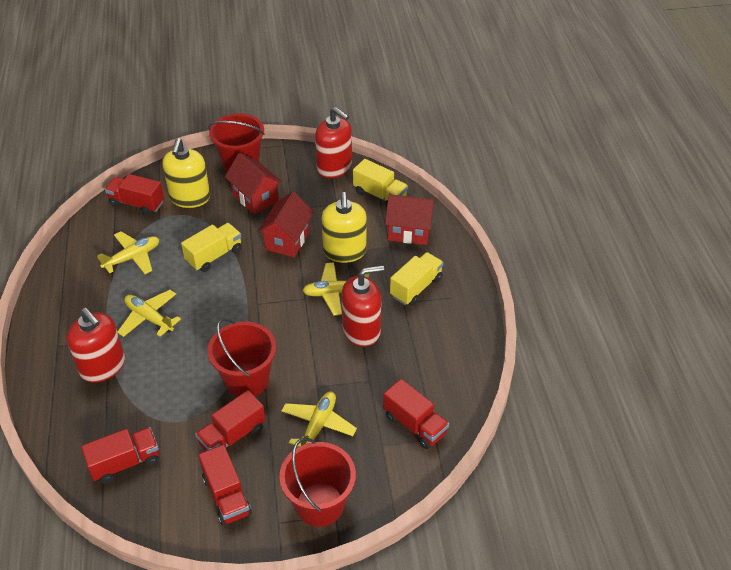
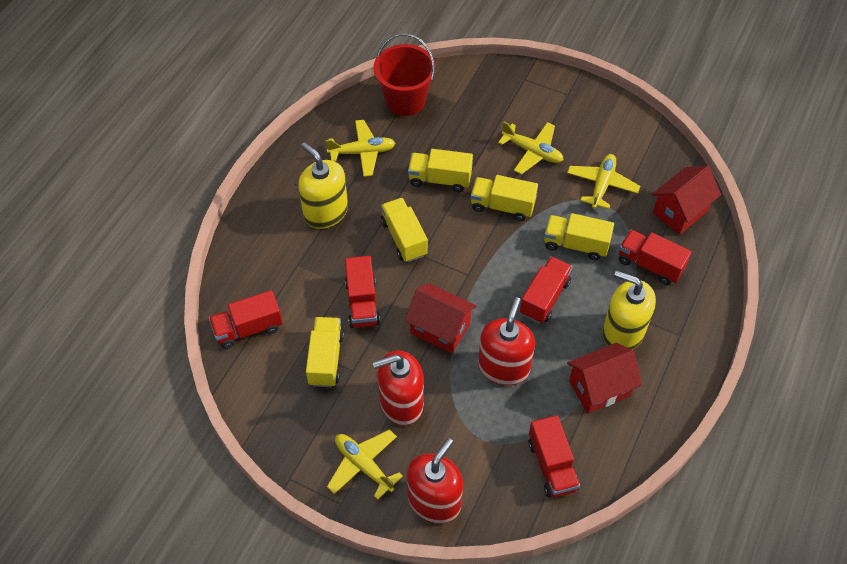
red bucket: 3 -> 1
yellow truck: 3 -> 5

